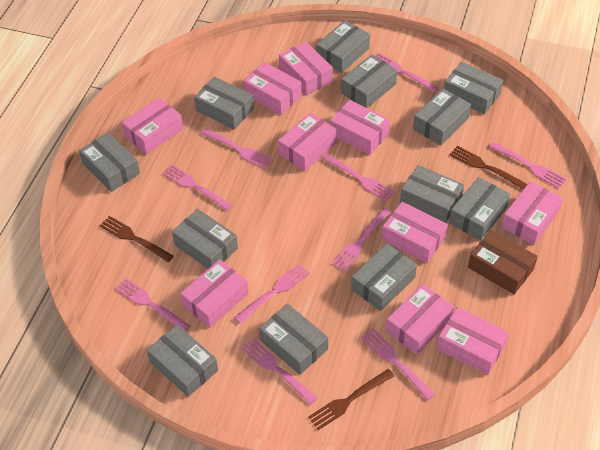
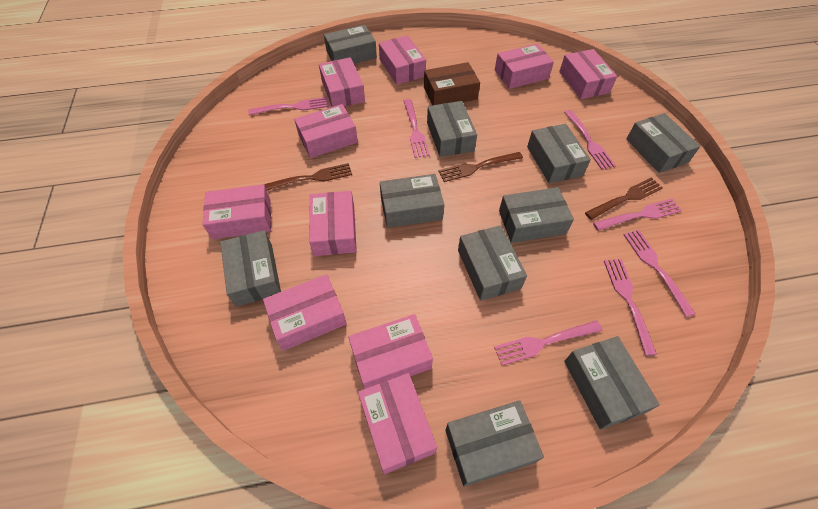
grey box: 12 -> 10
pink fork: 10 -> 7

